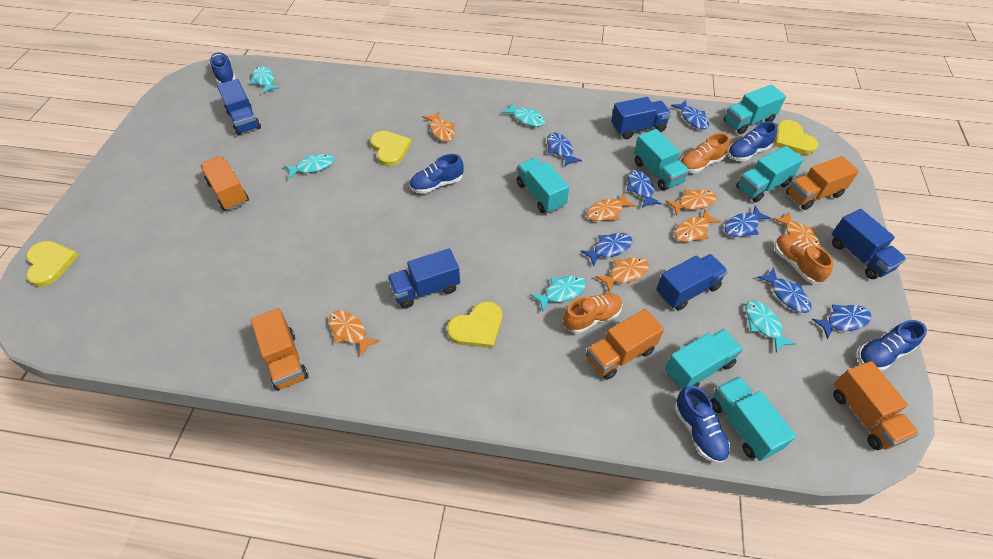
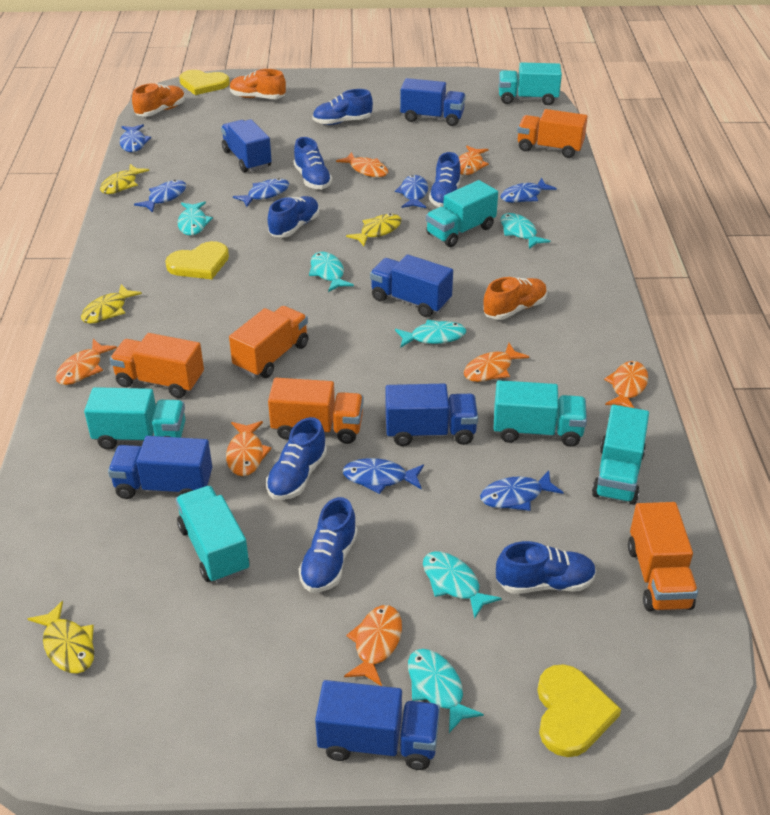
blue shoe: 5 -> 7
blue truck: 5 -> 6
turquoise fish: 5 -> 6
yellow fish: 0 -> 4
yellow heart: 4 -> 3

